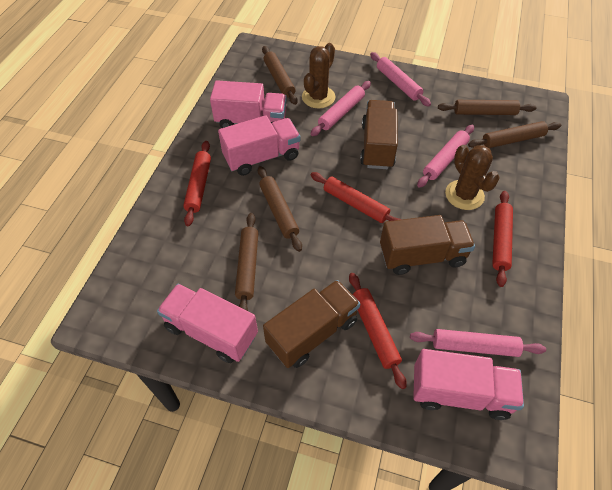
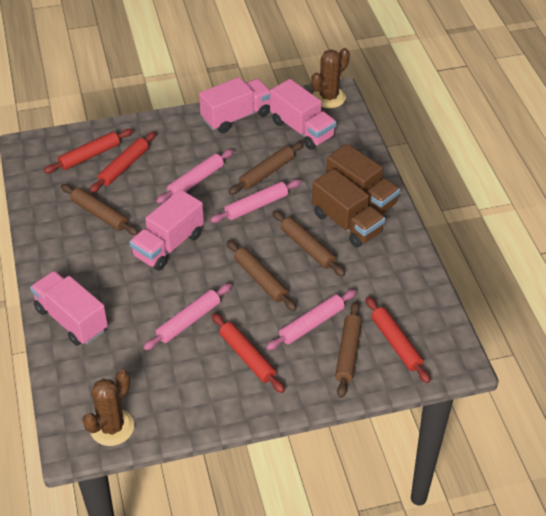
brown truck: 3 -> 2

